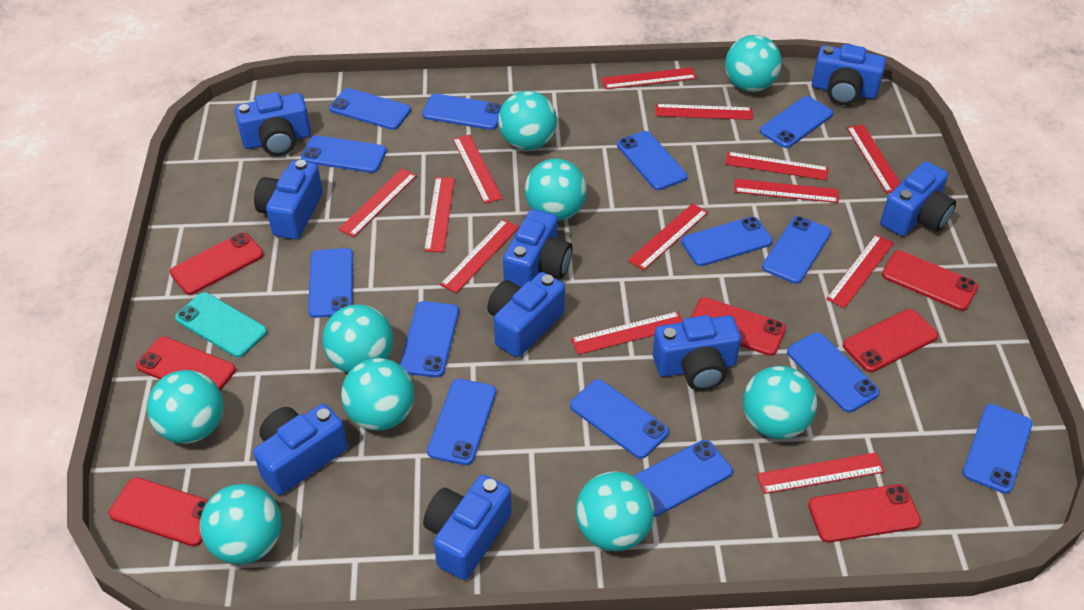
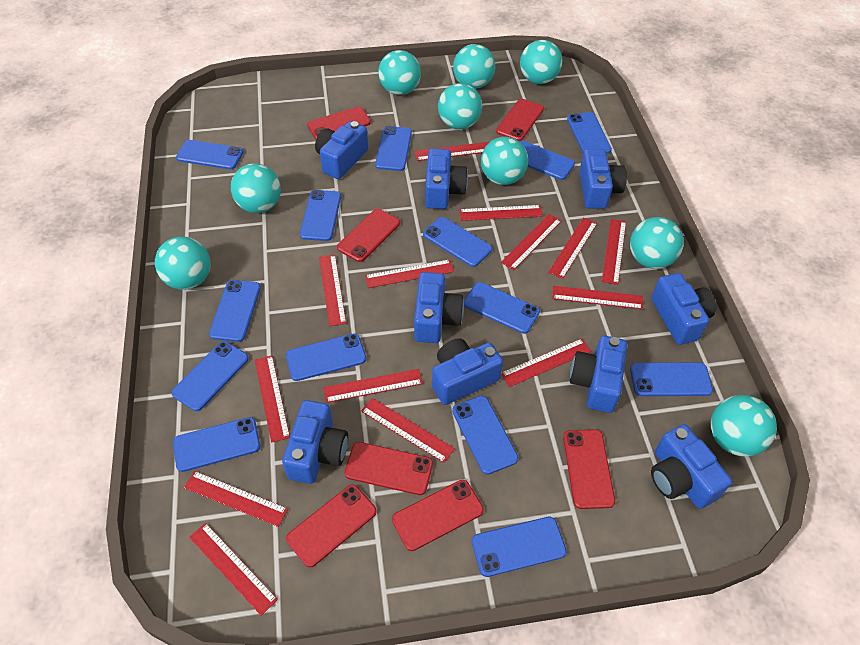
red ruler: 13 -> 14
turquoise phone: 1 -> 0

